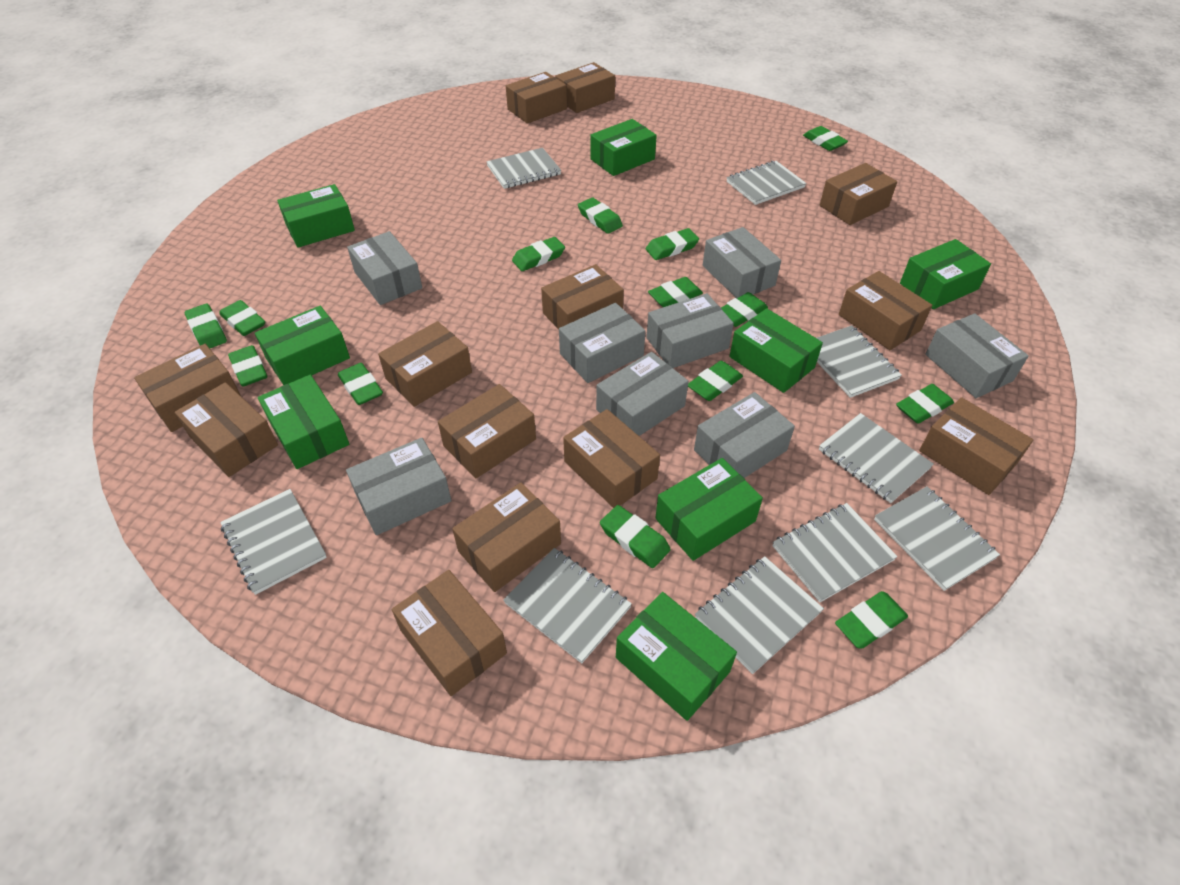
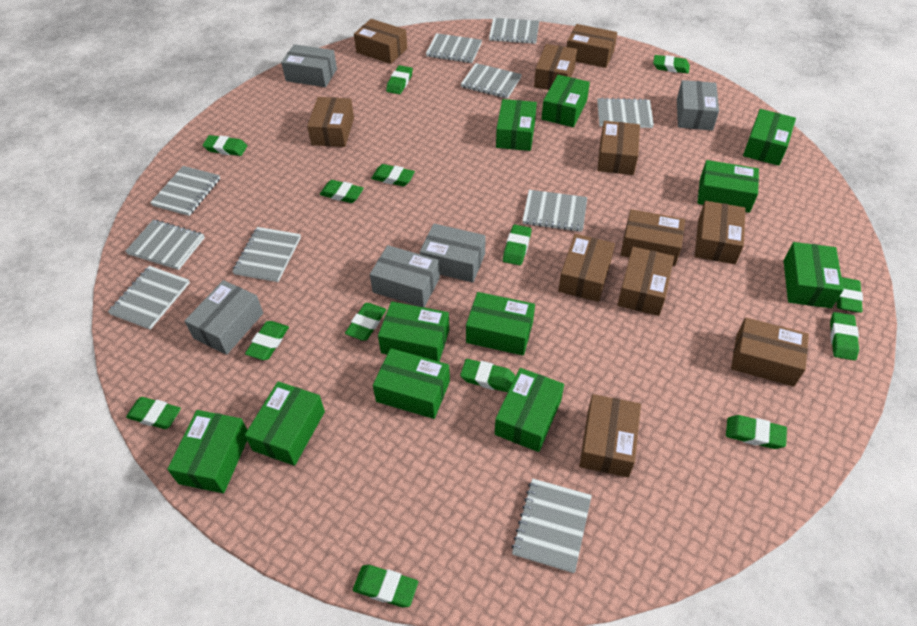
brown box: 13 -> 11
green box: 8 -> 11
grey box: 8 -> 5
grey notebook: 9 -> 10

